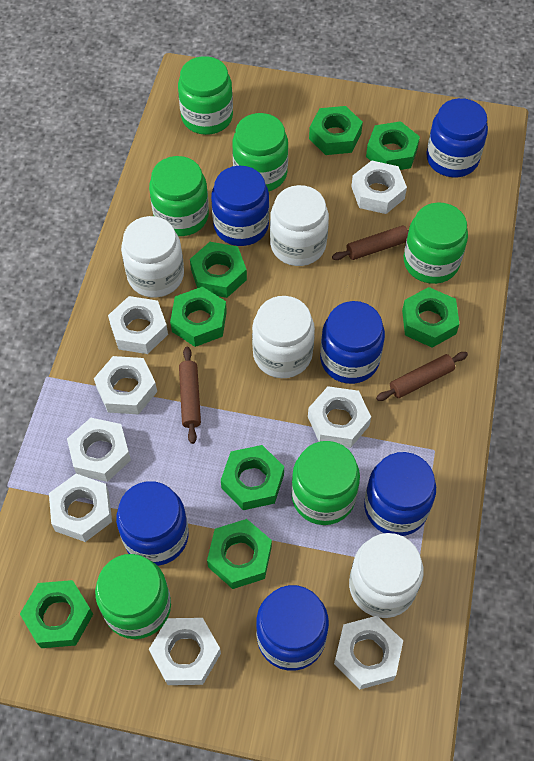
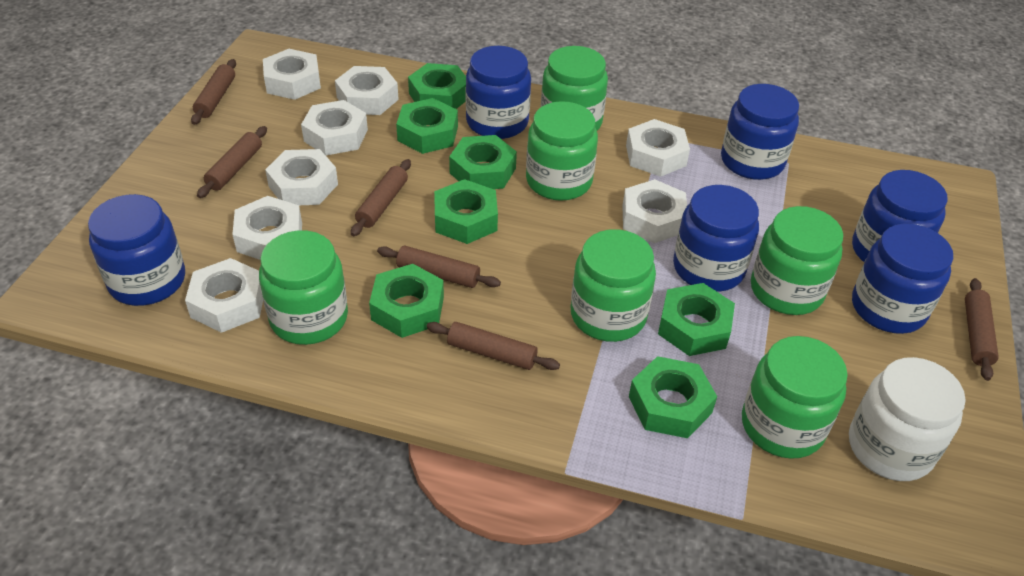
brown rolling pin: 3 -> 6
green nut: 8 -> 7
white jar: 4 -> 1

